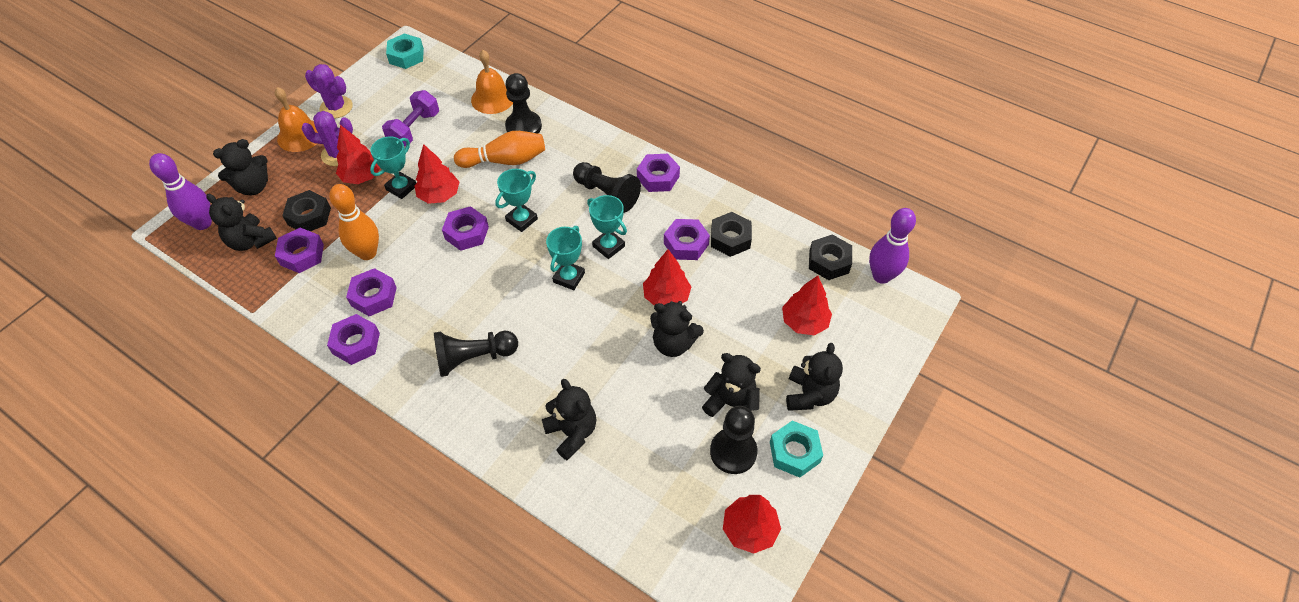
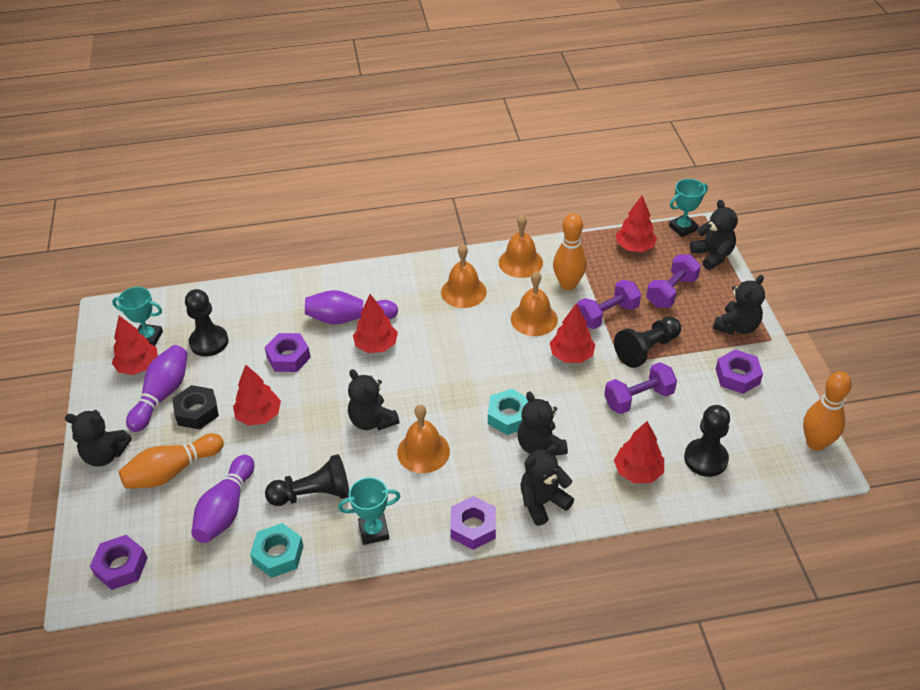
black nut: 3 -> 1
orange bell: 2 -> 4
orange bowling pin: 2 -> 3
purple bowling pin: 2 -> 3
purple cactus: 2 -> 0
purple dumbbell: 1 -> 3
purple nut: 6 -> 4
red tree: 5 -> 6
turquoise trophy: 4 -> 3

